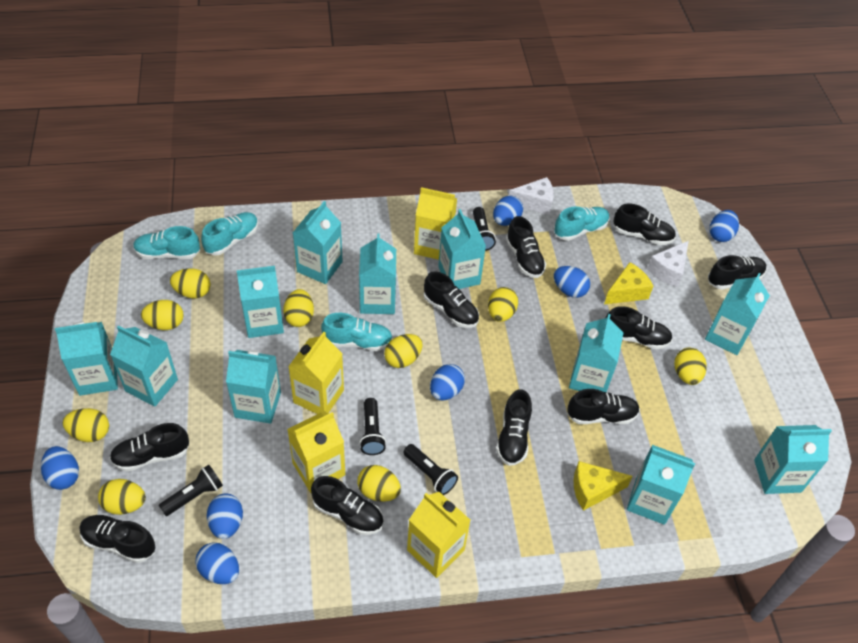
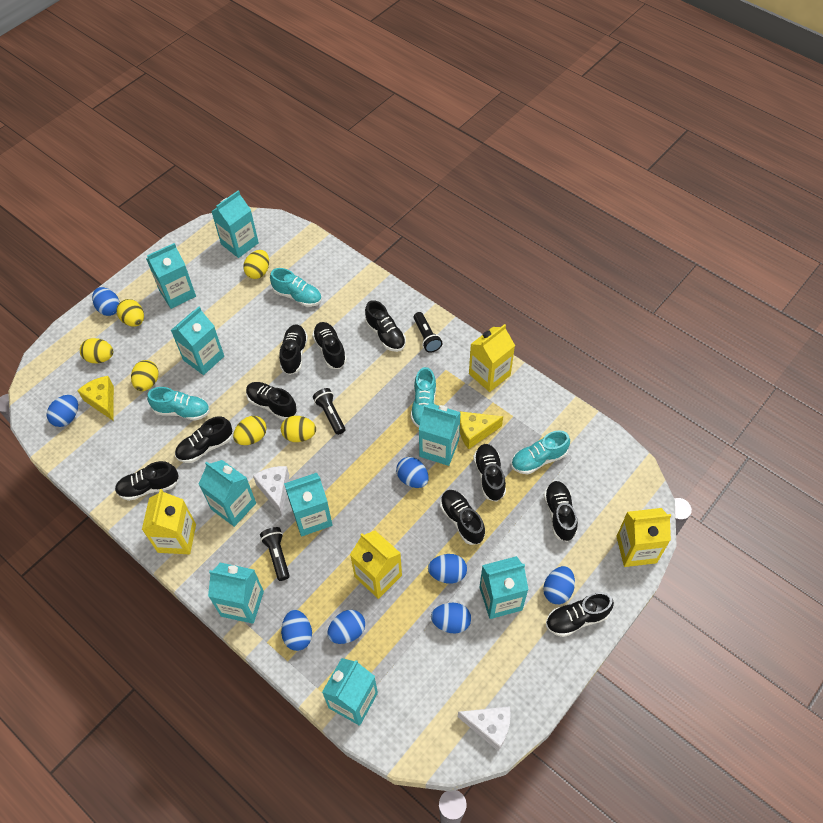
black flashlight: 4 -> 3
blue egg: 7 -> 8
turquoise carton: 11 -> 9
yellow egg: 9 -> 6

